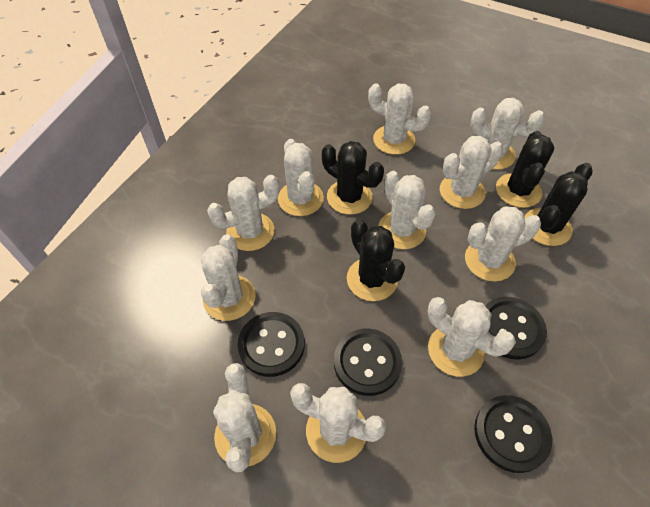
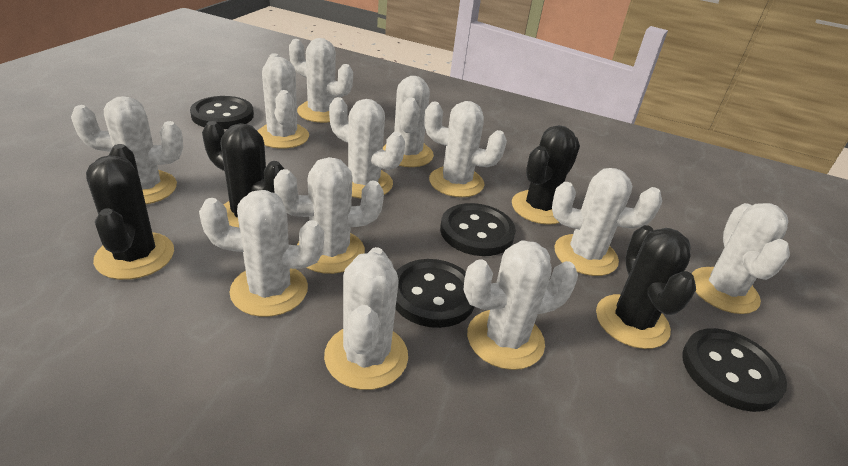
white cactus: 11 -> 12

